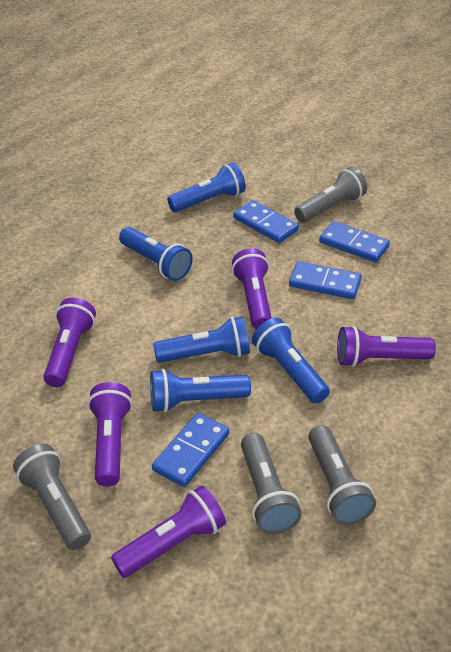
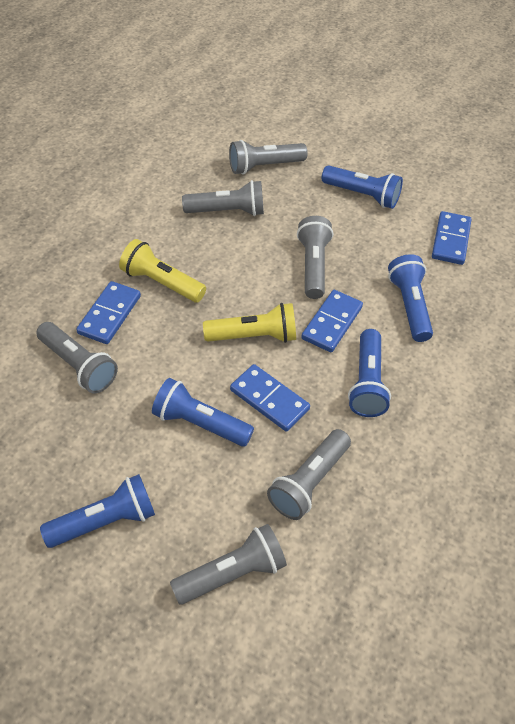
grey flashlight: 4 -> 6
purple flashlight: 5 -> 0
yellow flashlight: 0 -> 2

